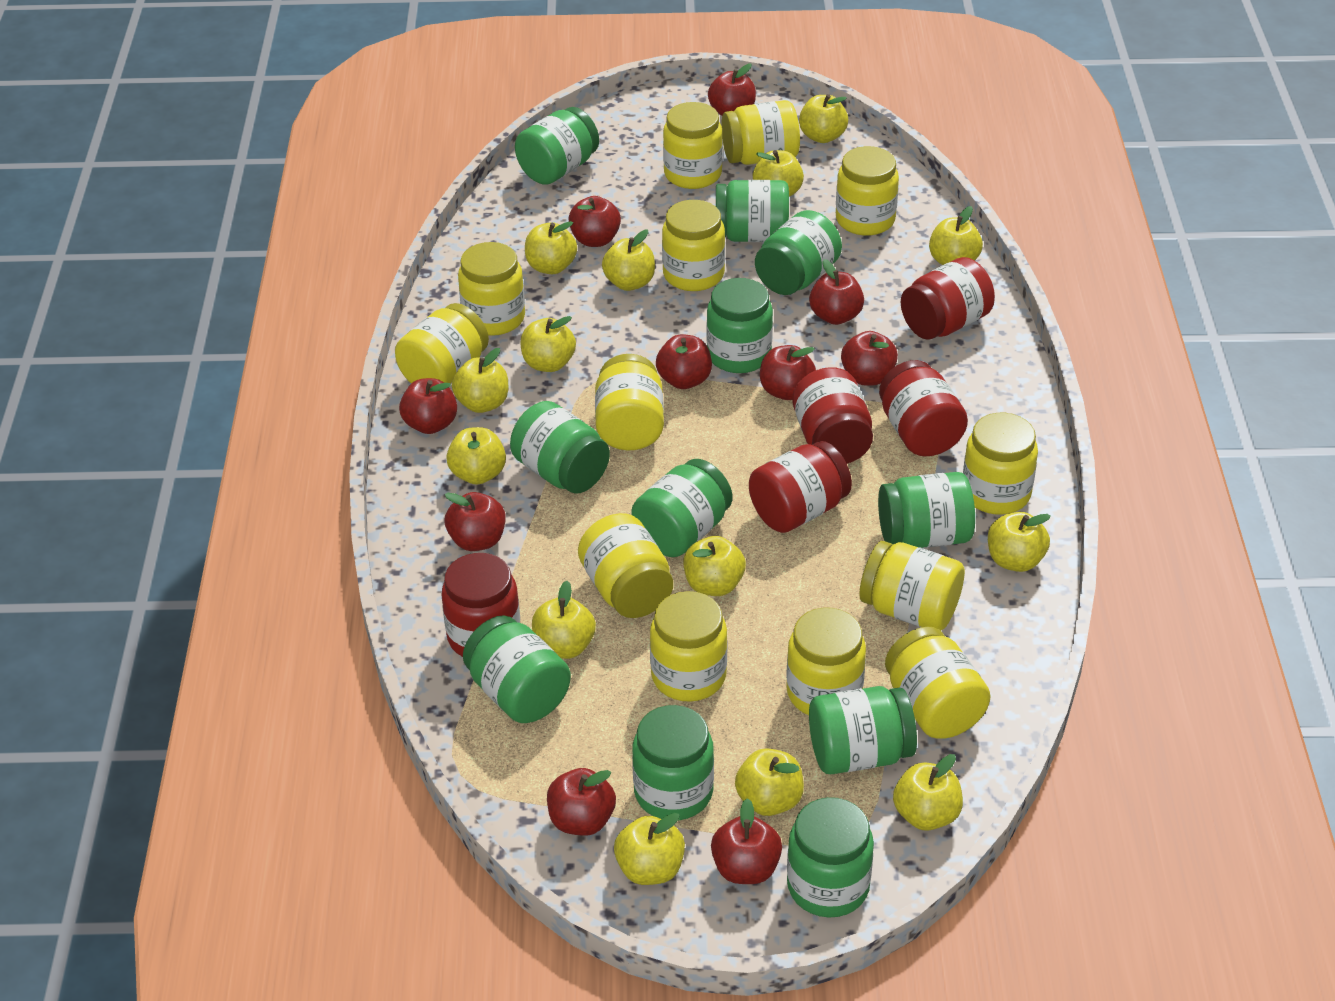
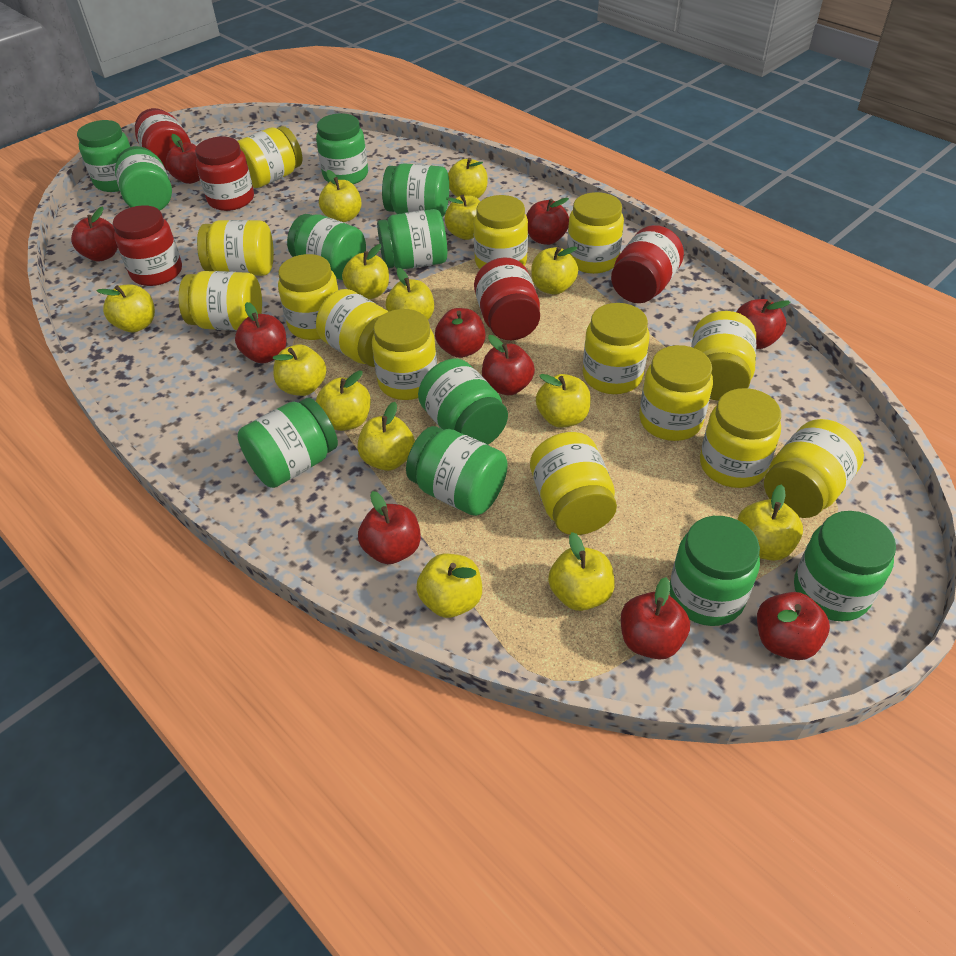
yellow jar: 13 -> 14

